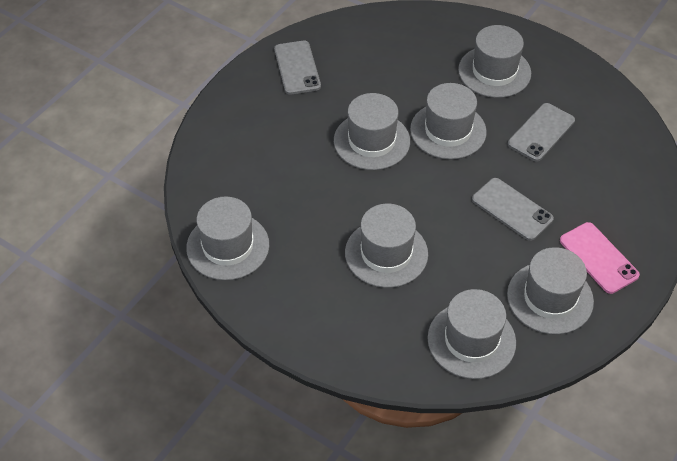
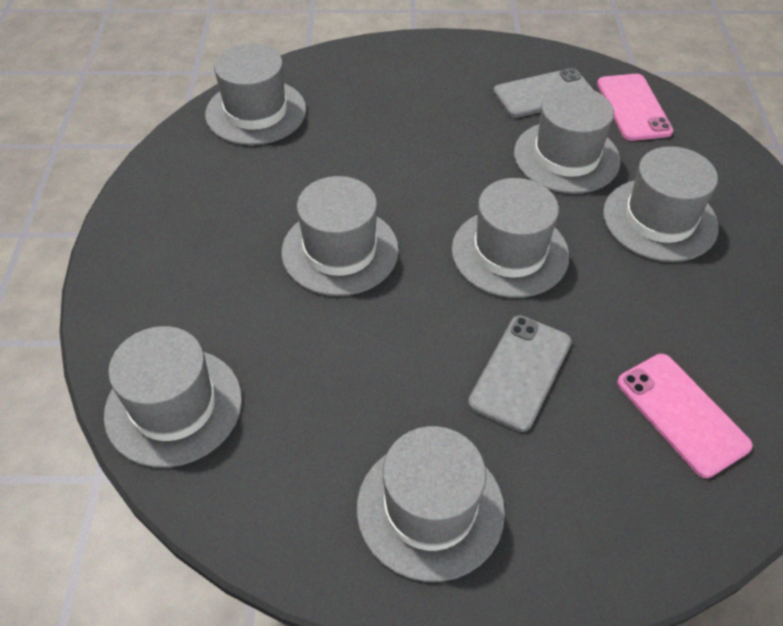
grey phone: 3 -> 2
pink phone: 1 -> 2

